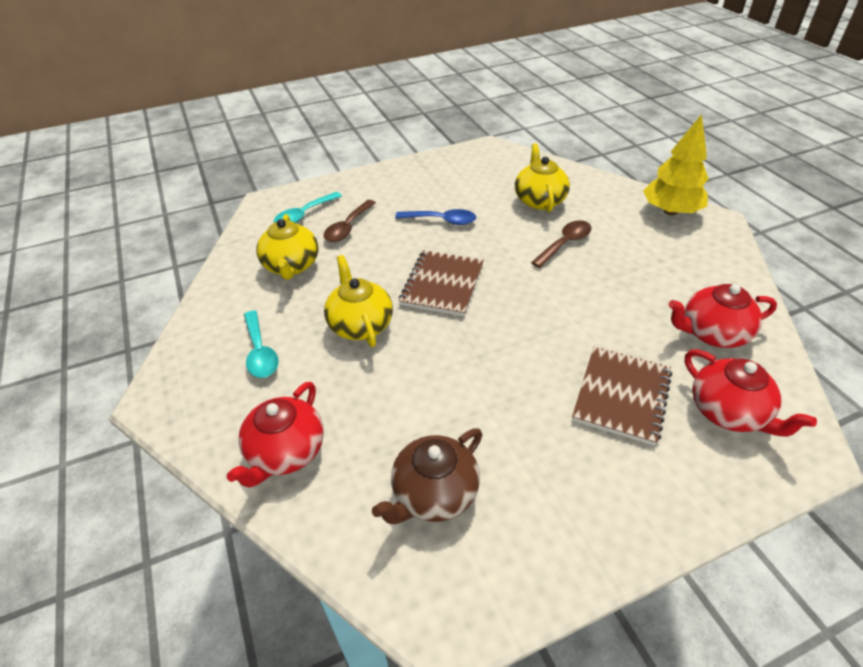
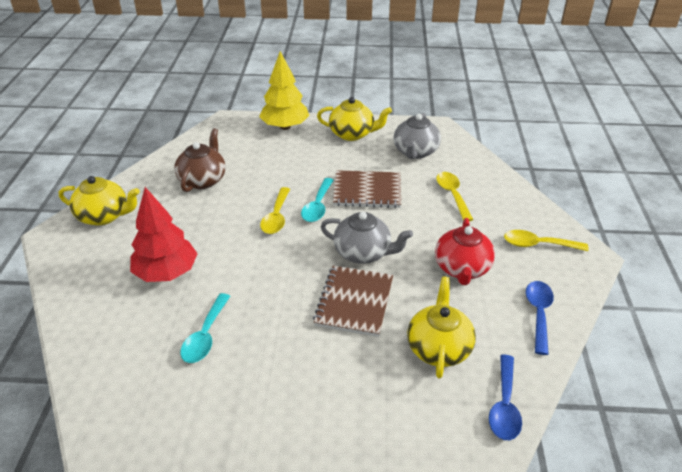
blue spoon: 1 -> 2
brown spoon: 2 -> 0
grey teapot: 0 -> 2
red teapot: 3 -> 1
red tree: 0 -> 1
yellow spoon: 0 -> 3

